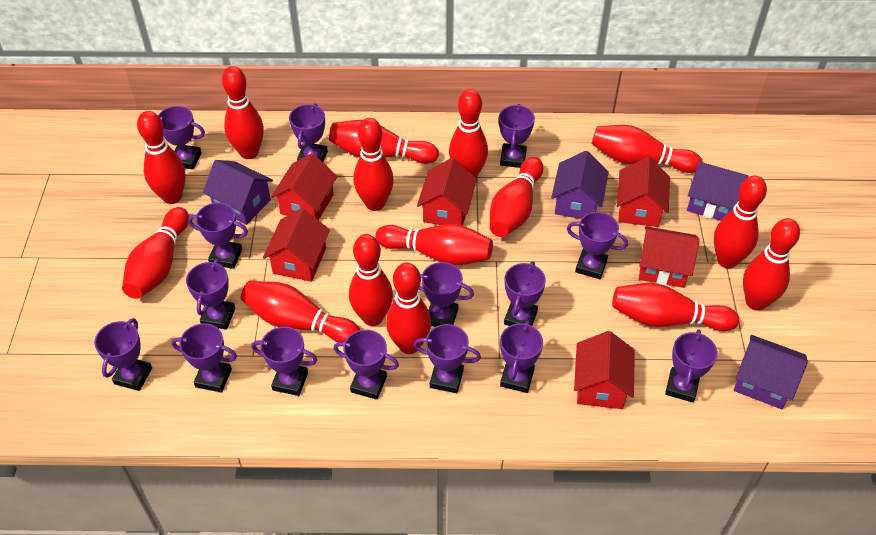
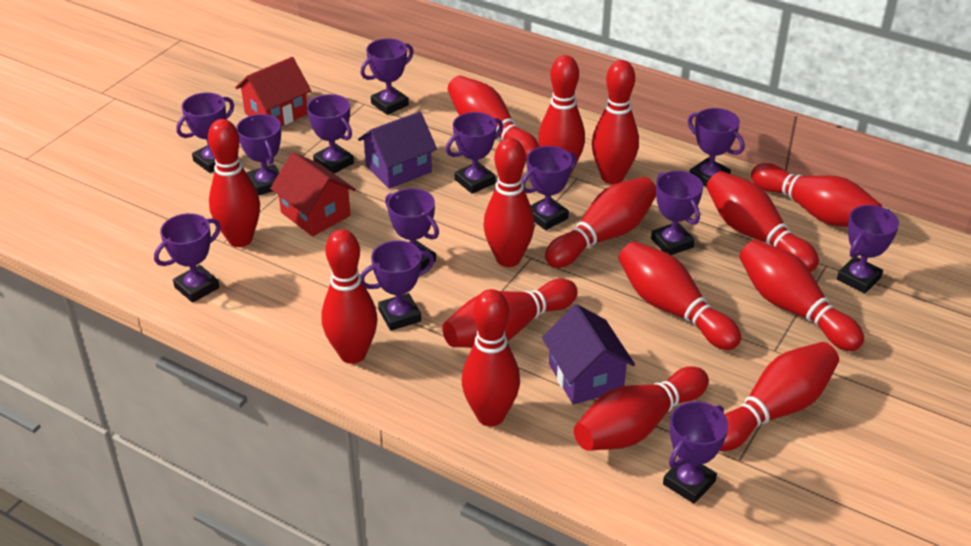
purple house: 4 -> 2
purple trophy: 15 -> 13
red house: 6 -> 2

